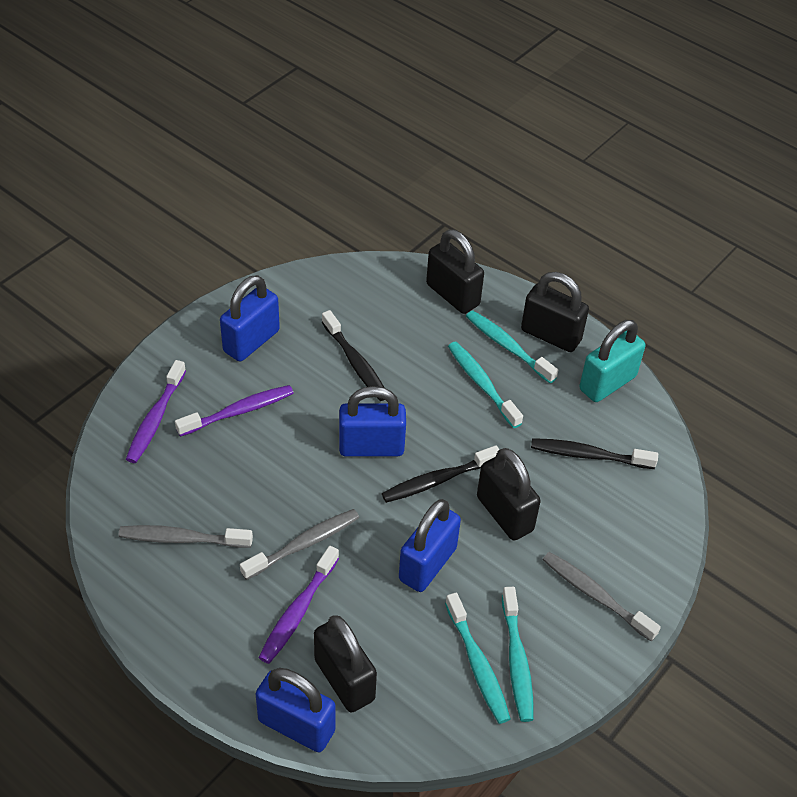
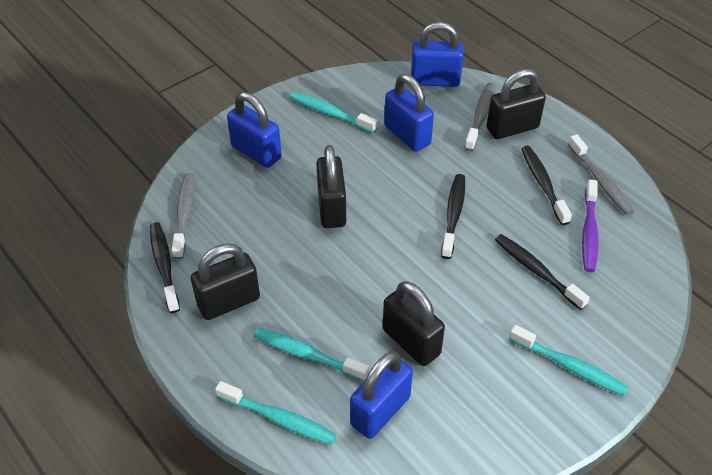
black toothbrush: 3 -> 4
purple toothbrush: 3 -> 1
turquoise padlock: 1 -> 0

